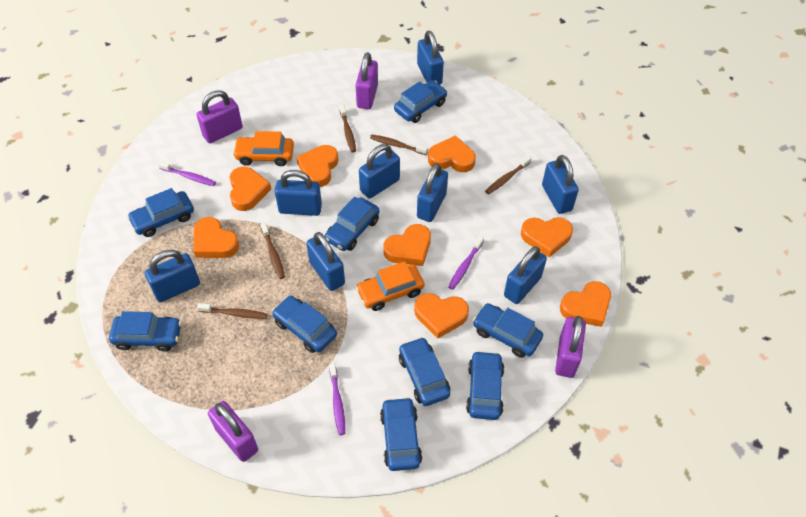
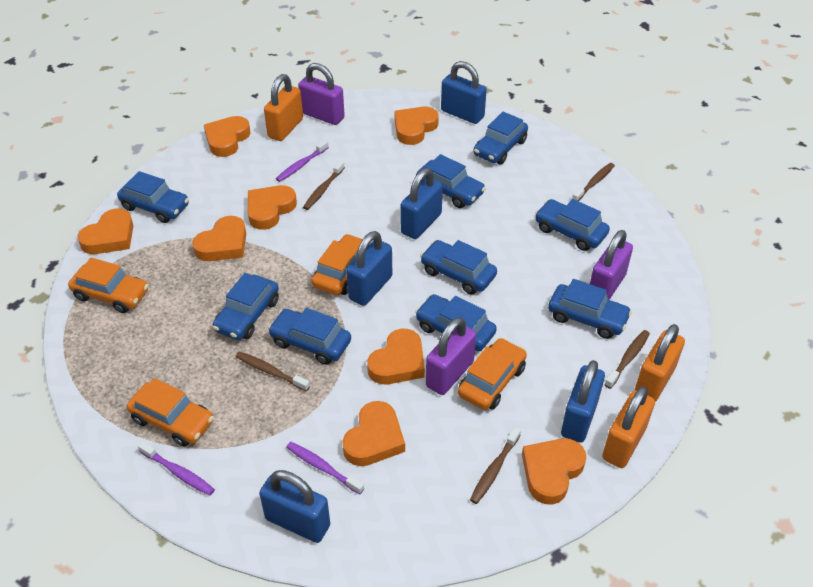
blue padlock: 8 -> 5
orange car: 2 -> 4
orange padlock: 0 -> 3
purple padlock: 4 -> 3

